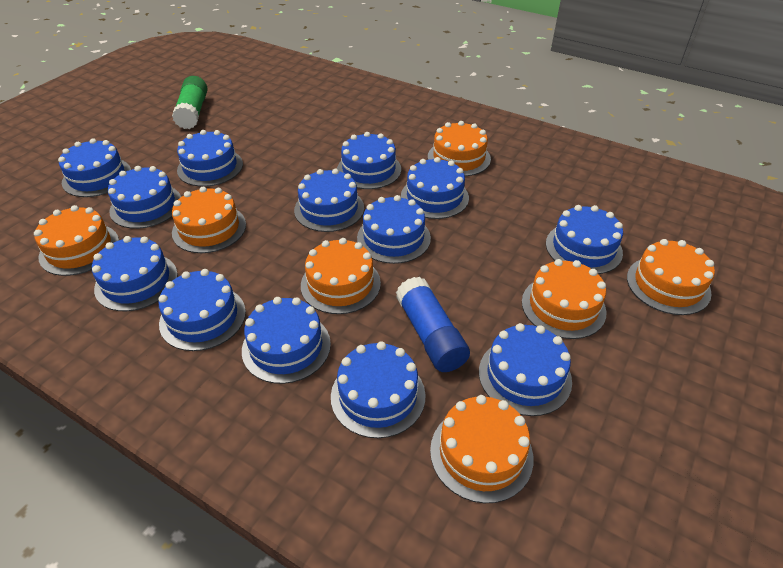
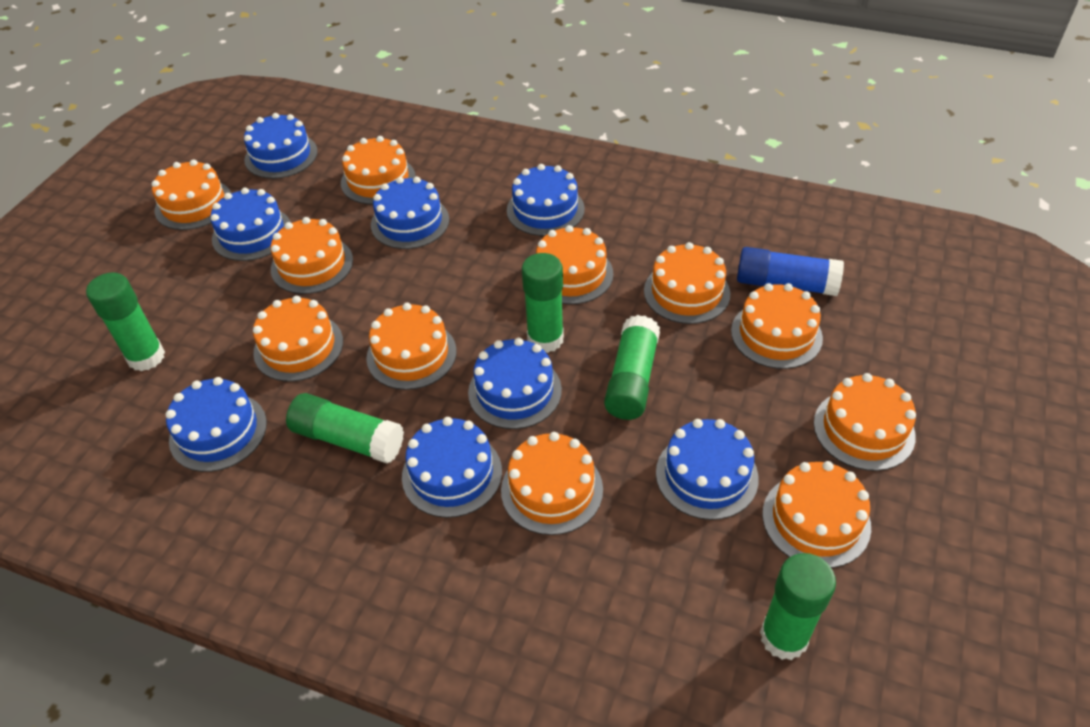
blue cake: 13 -> 8
green glue stick: 1 -> 5
orange cake: 7 -> 11

